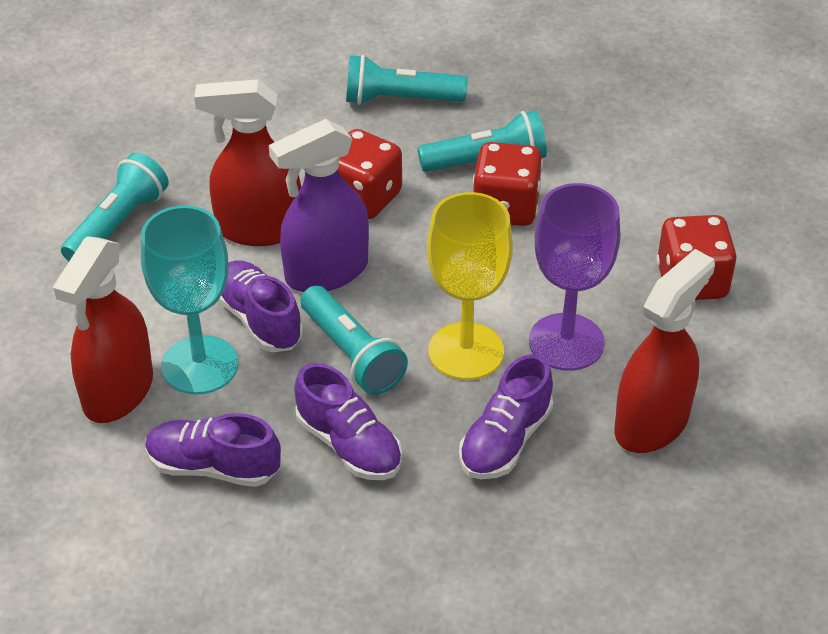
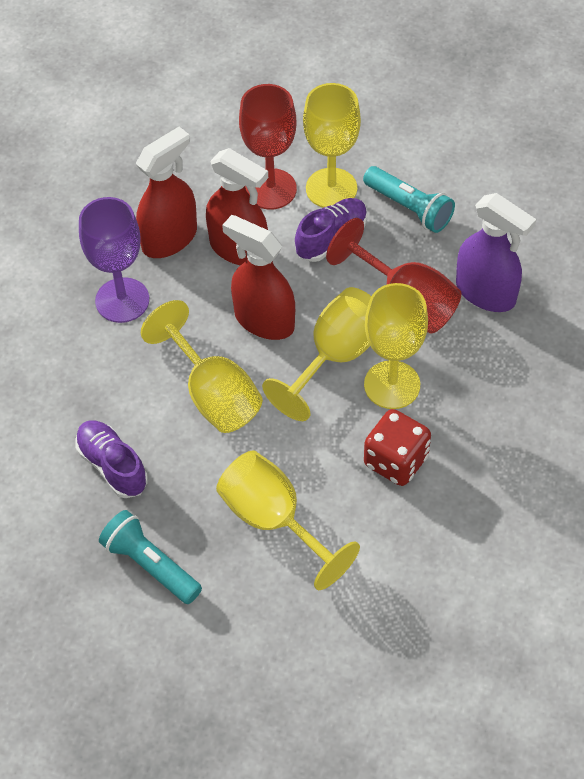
purple shoe: 4 -> 2
red dice: 3 -> 1
red goblet: 0 -> 2
turquoise flashlight: 4 -> 2
turquoise goblet: 1 -> 0
yellow goblet: 1 -> 5

